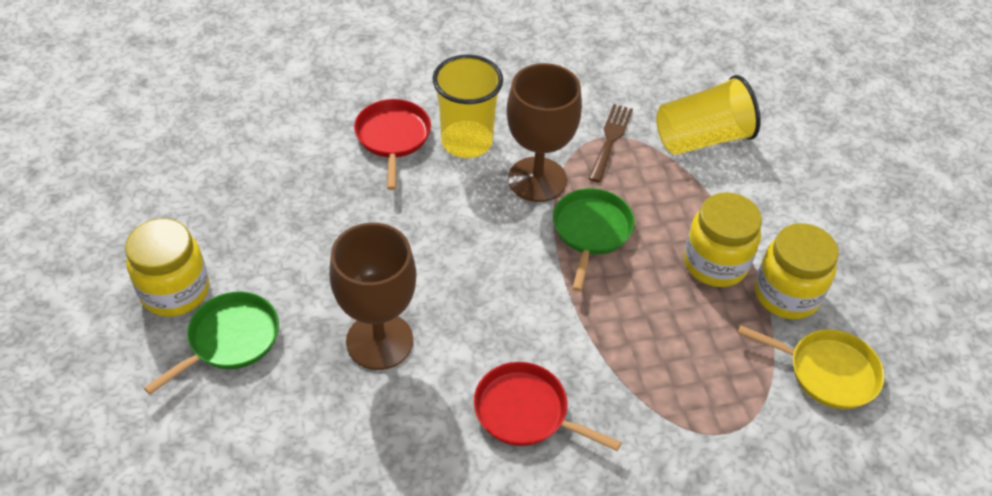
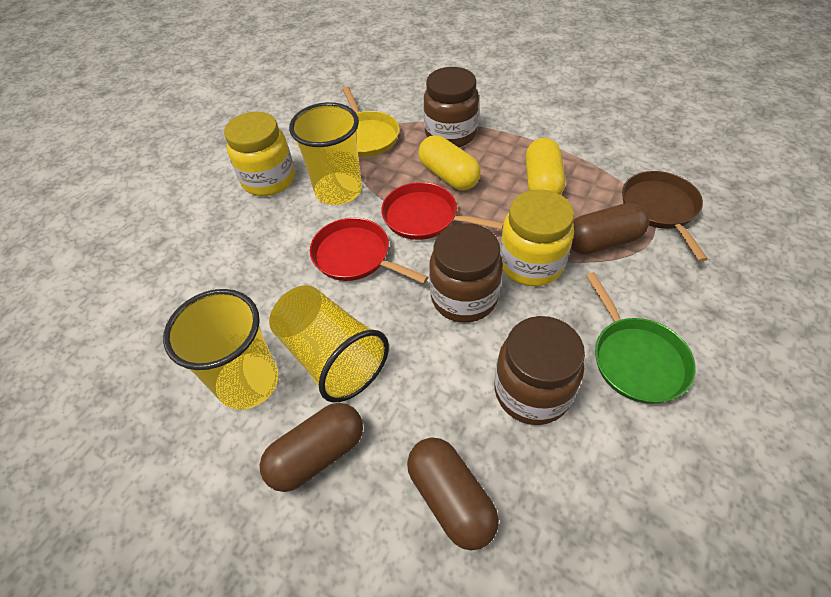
brown capsule: 0 -> 3
brown fork: 1 -> 0
brown goblet: 2 -> 0
brown jar: 0 -> 3
brown pan: 0 -> 1
green pan: 2 -> 1
yellow capsule: 0 -> 2
yellow cup: 2 -> 3
yellow jar: 3 -> 2

